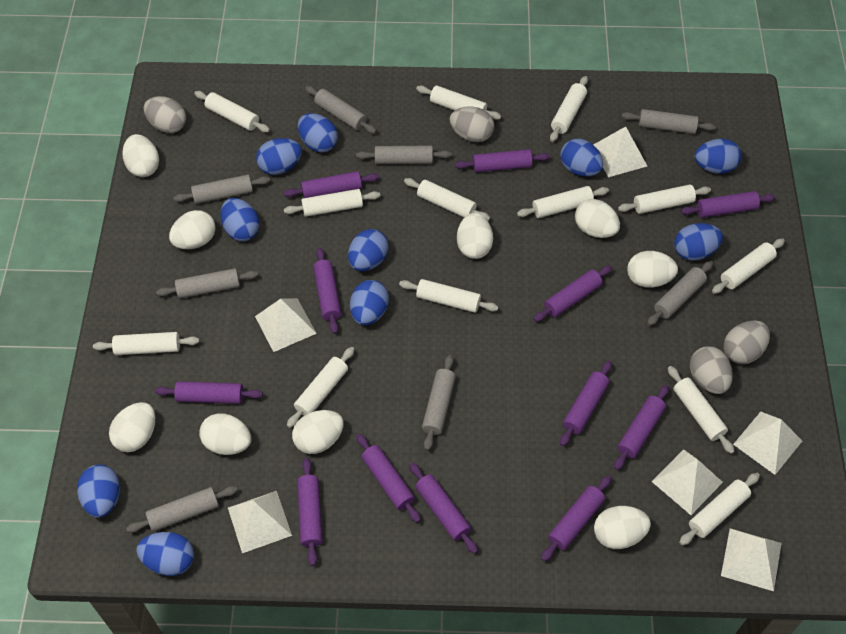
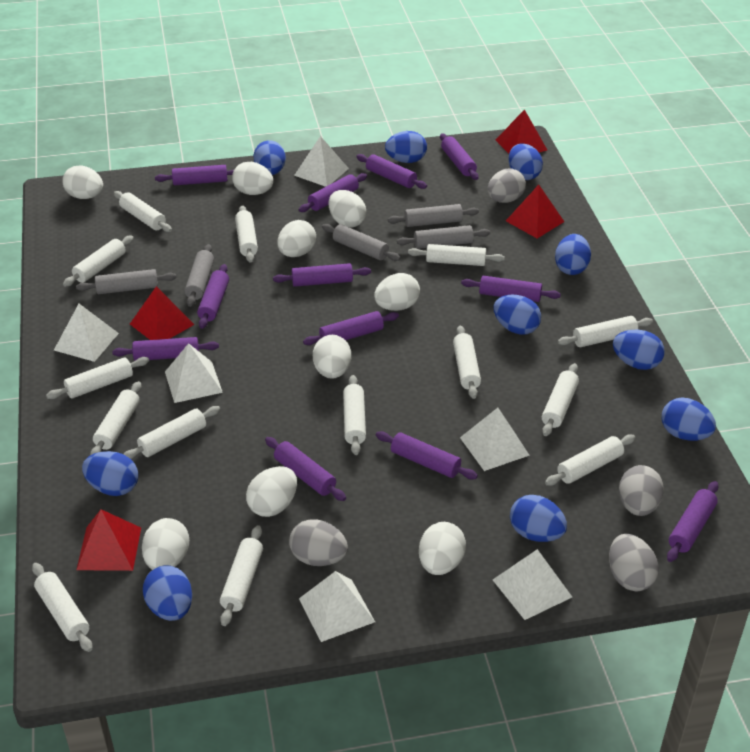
grey rolling pin: 8 -> 5
red pyramid: 0 -> 4
white rolling pin: 13 -> 14

